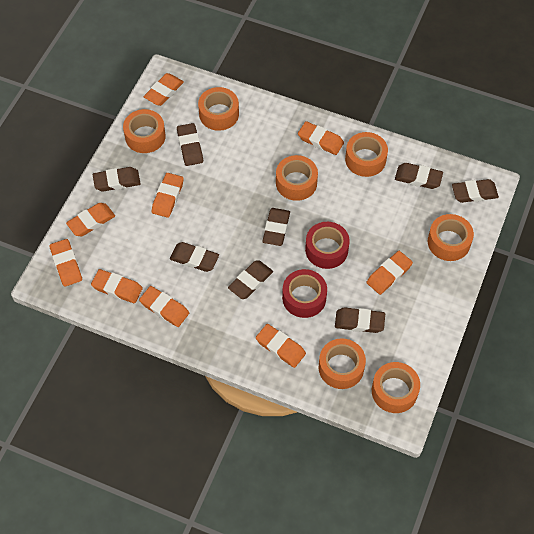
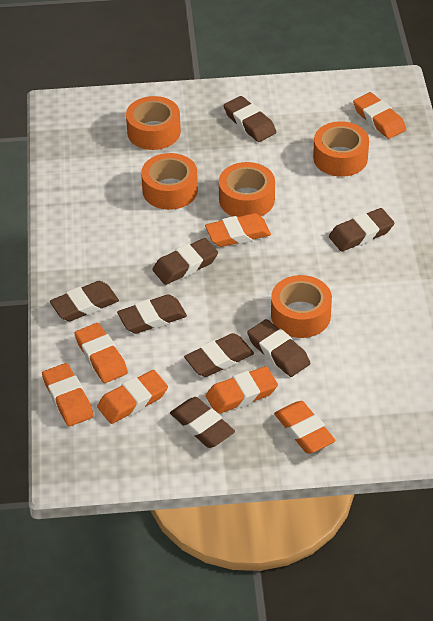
orange eraser: 9 -> 7
orange tape: 7 -> 5
red tape: 2 -> 0

